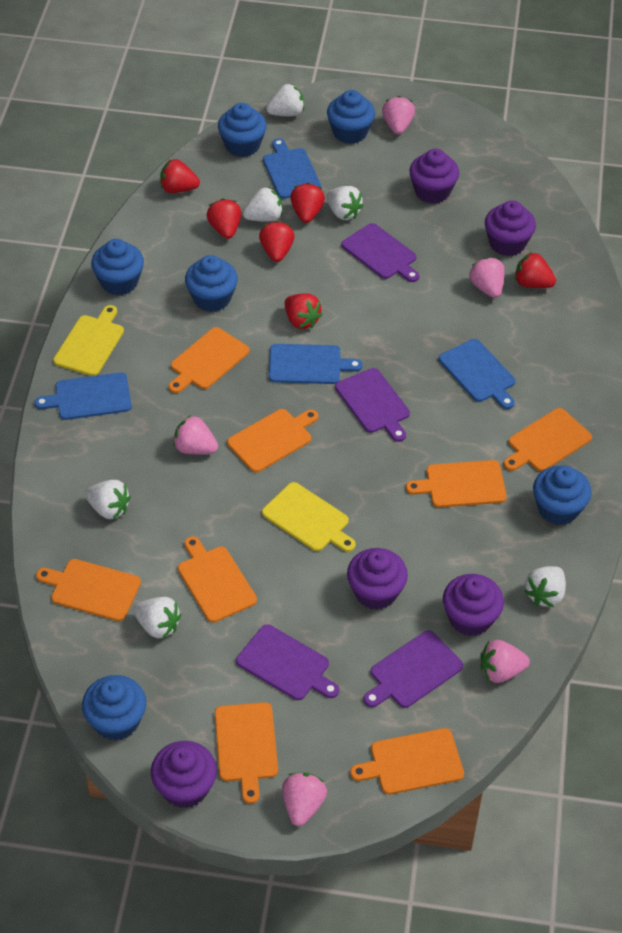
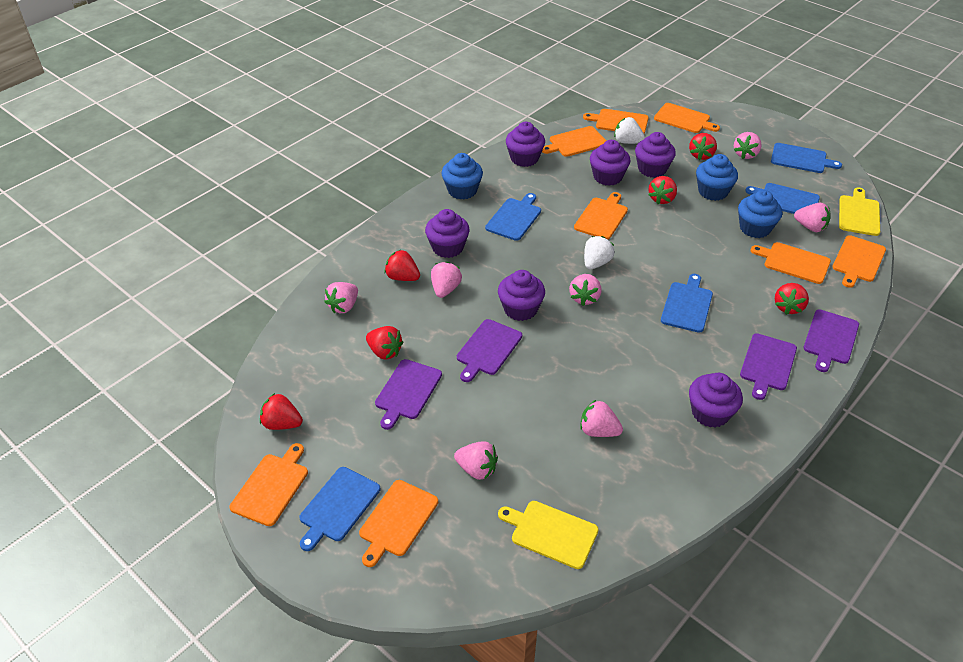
blue cupcake: 6 -> 3
blue cutting board: 4 -> 5
pink strawberry: 5 -> 7
purple cupcake: 5 -> 6
white strawberry: 6 -> 2

